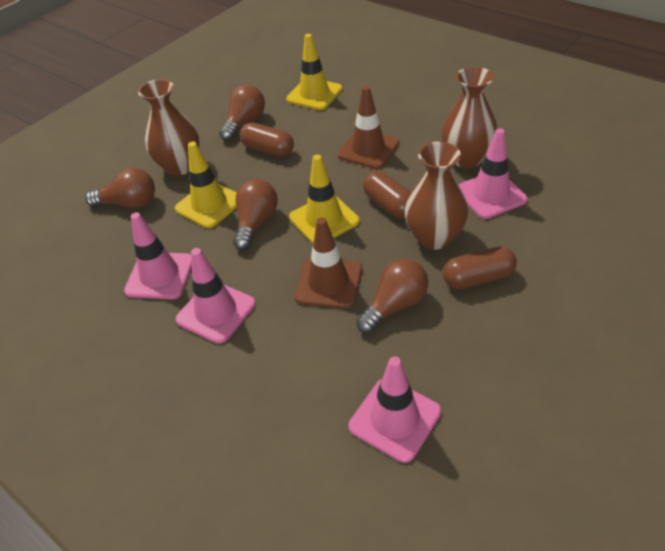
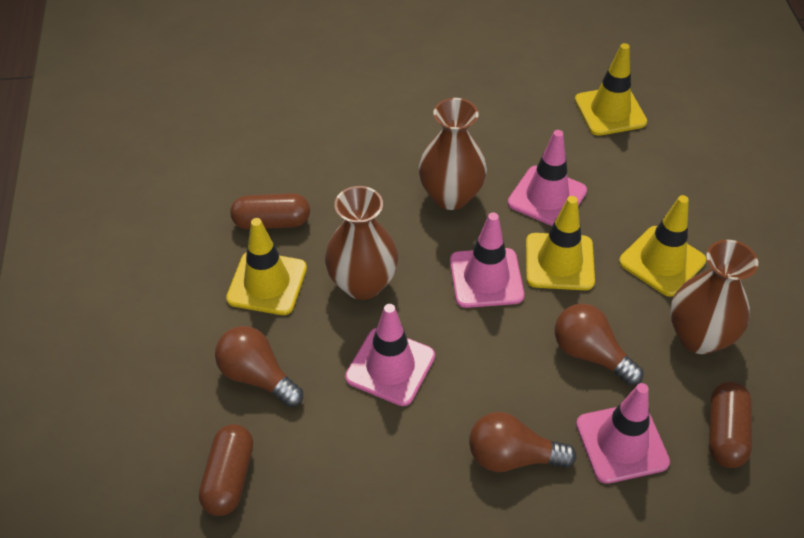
brown light bulb: 4 -> 3
brown traffic cone: 2 -> 0
yellow traffic cone: 3 -> 4

